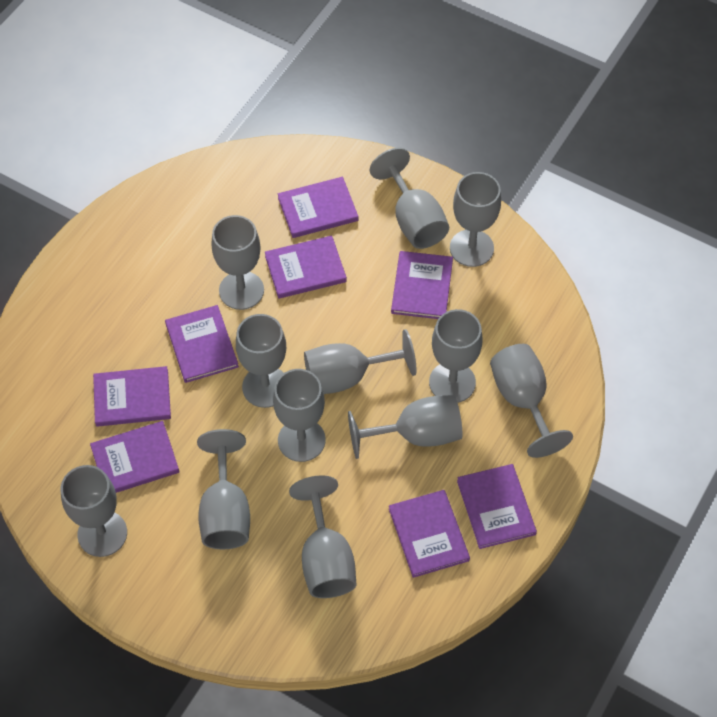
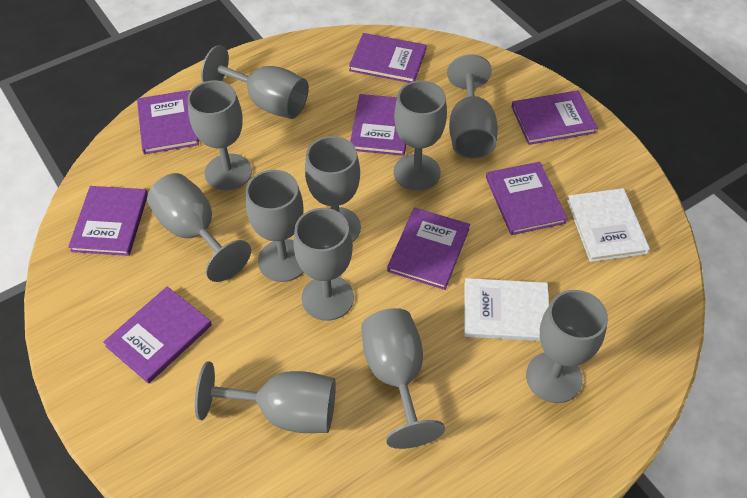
grey goblet: 12 -> 11
white book: 0 -> 2

